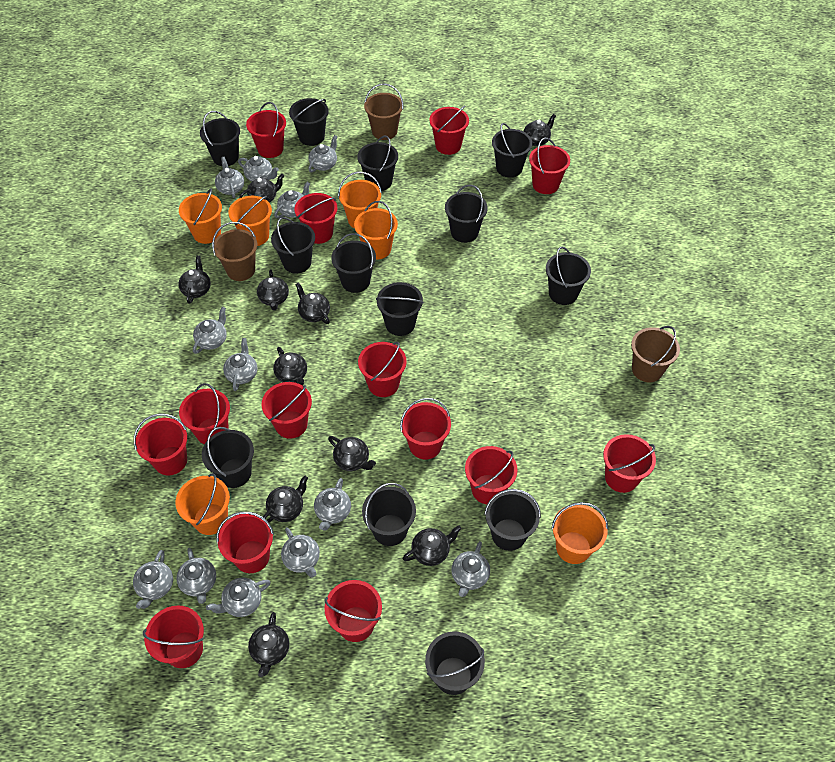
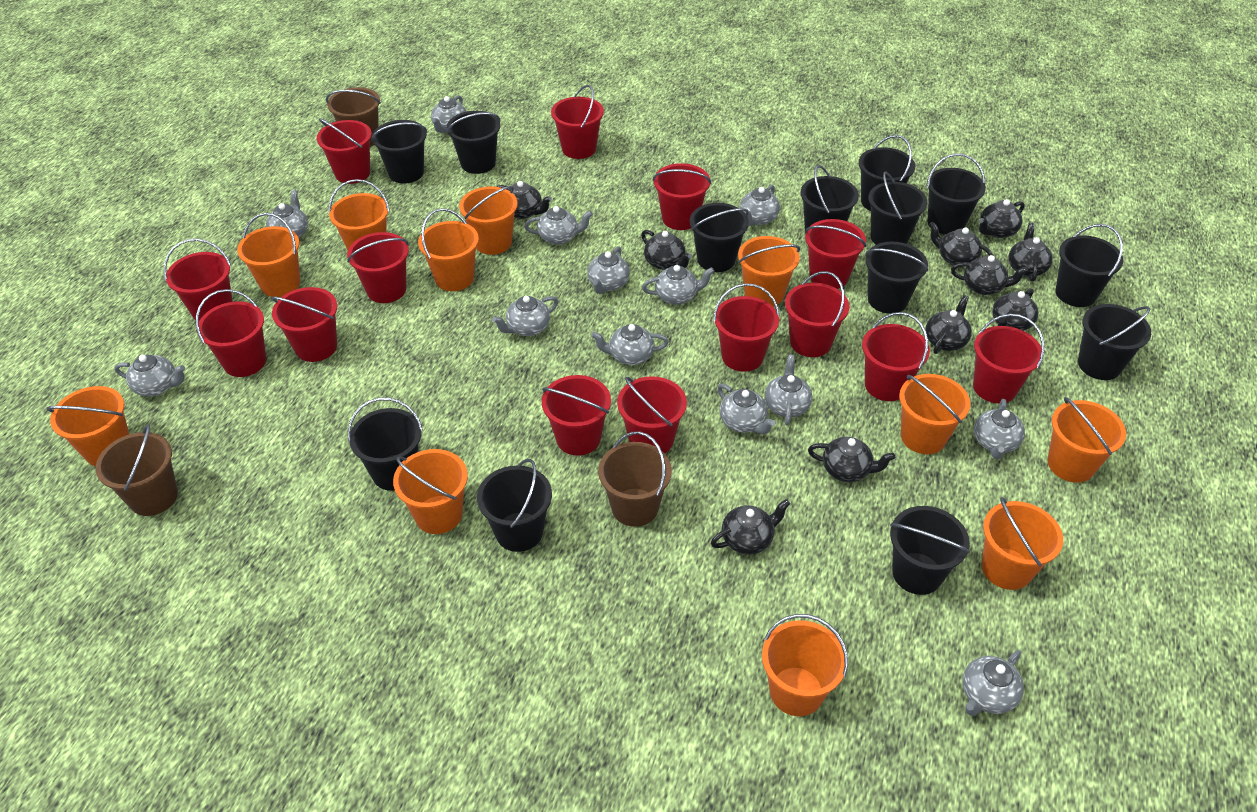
grey teapot: 12 -> 13
orange bucket: 6 -> 11

